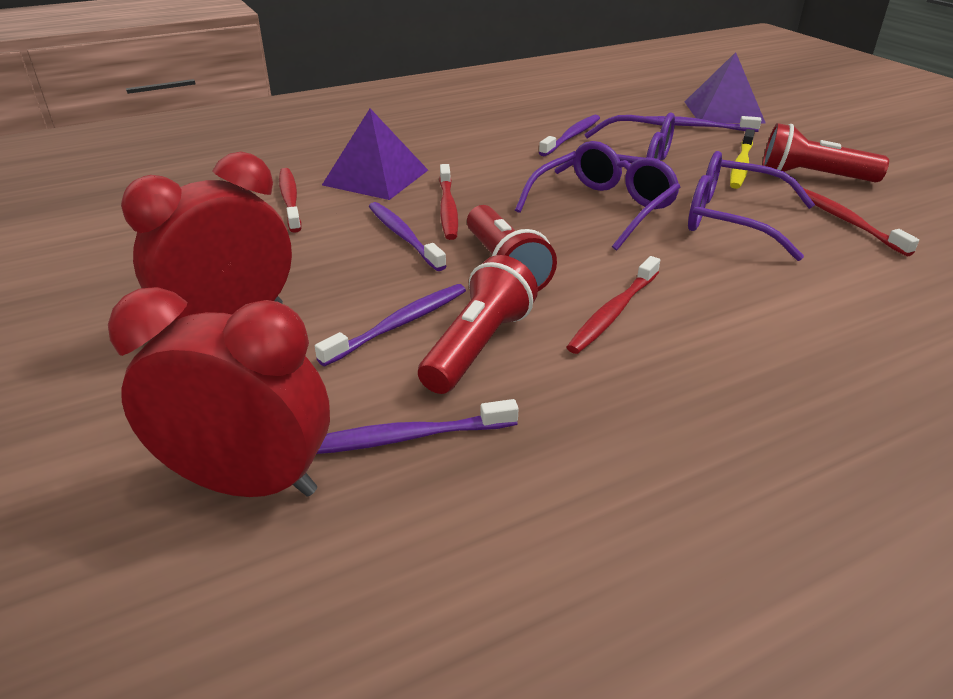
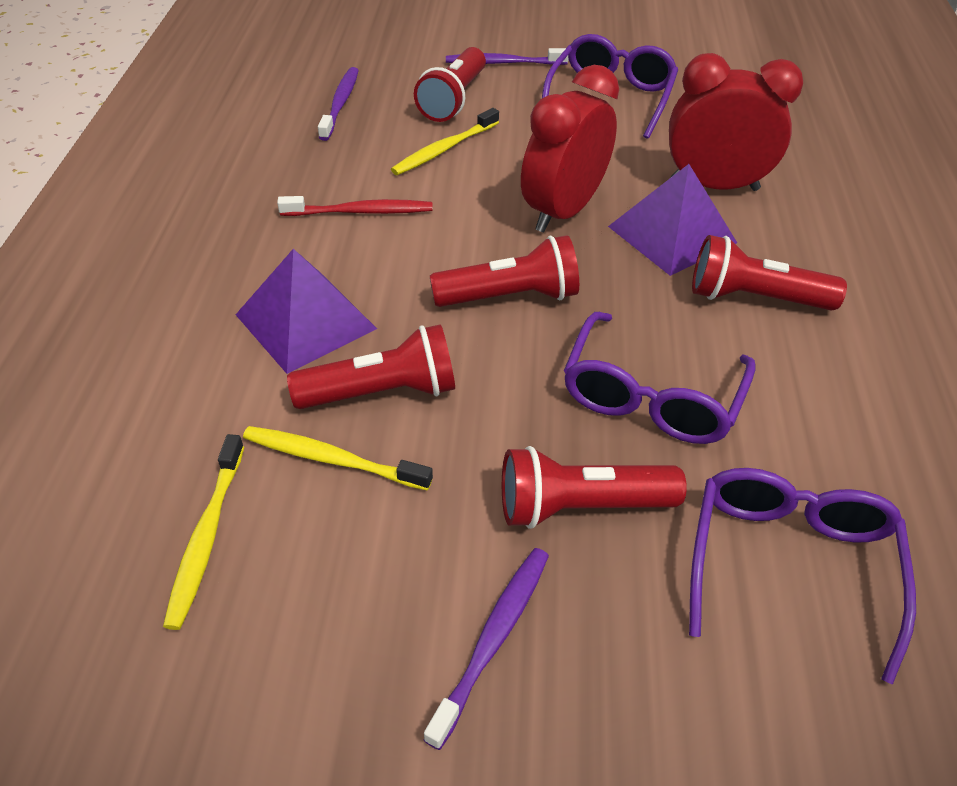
purple toothbrush: 5 -> 3
red flashlight: 3 -> 5
red toothbrush: 4 -> 1
yellow toothbrush: 1 -> 3

